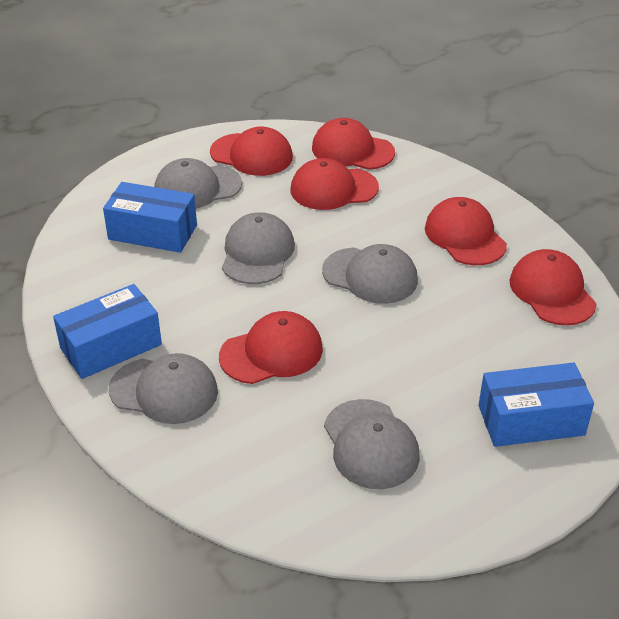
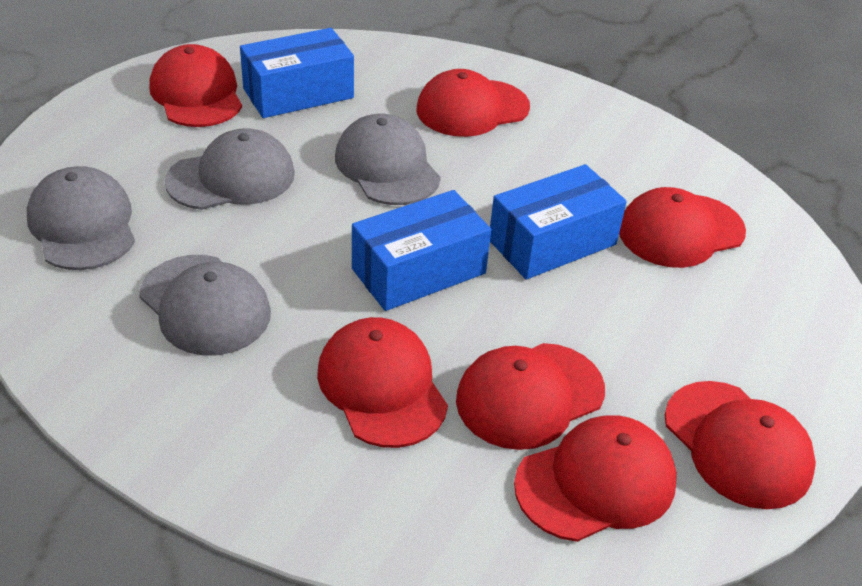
grey cap: 5 -> 4
red cap: 6 -> 7

